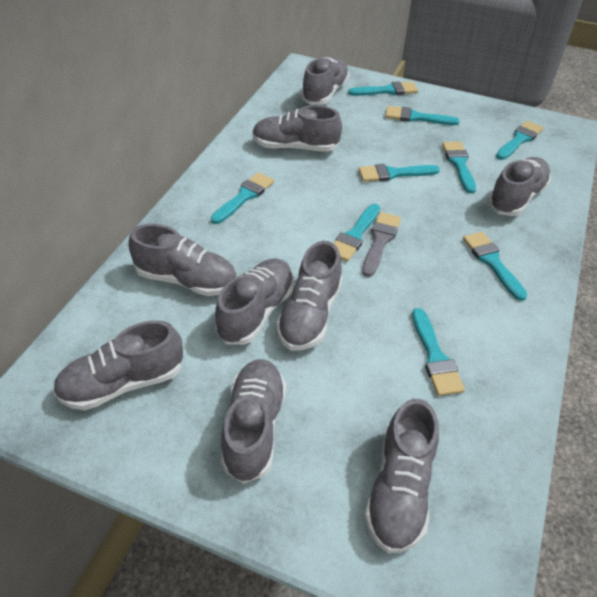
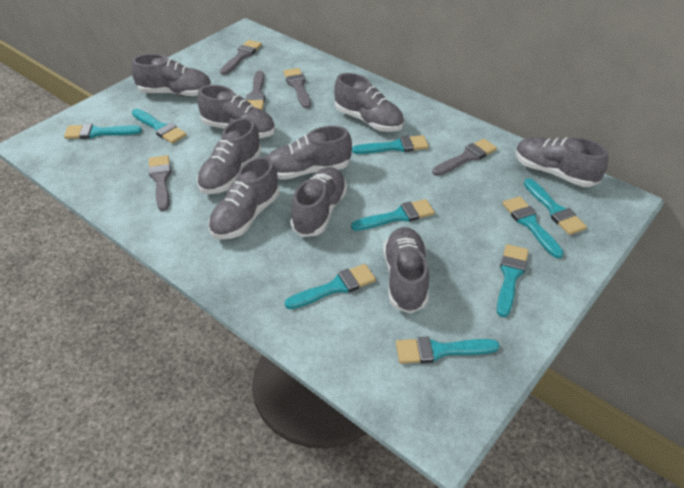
grey brush: 1 -> 5

